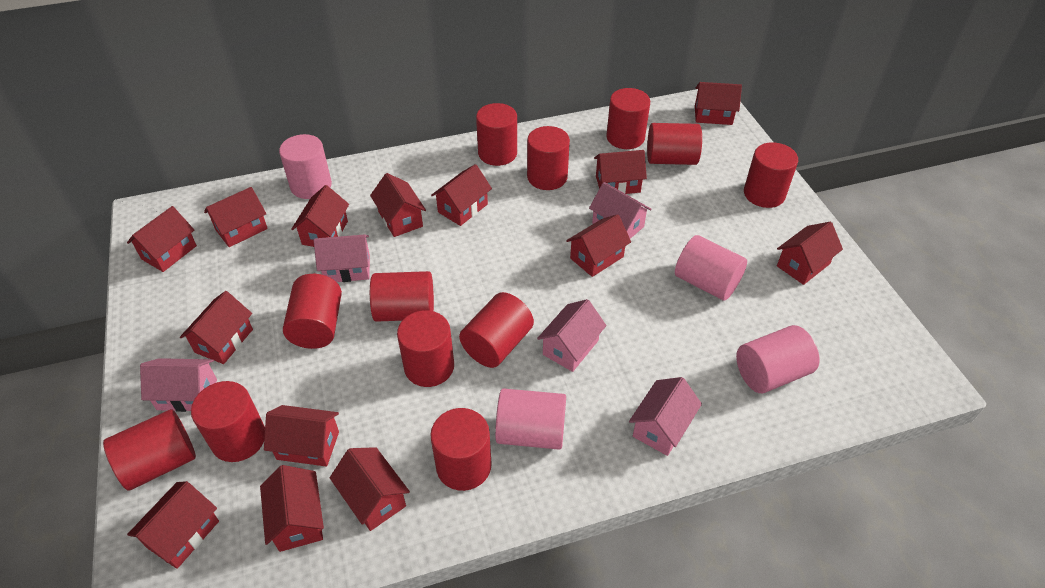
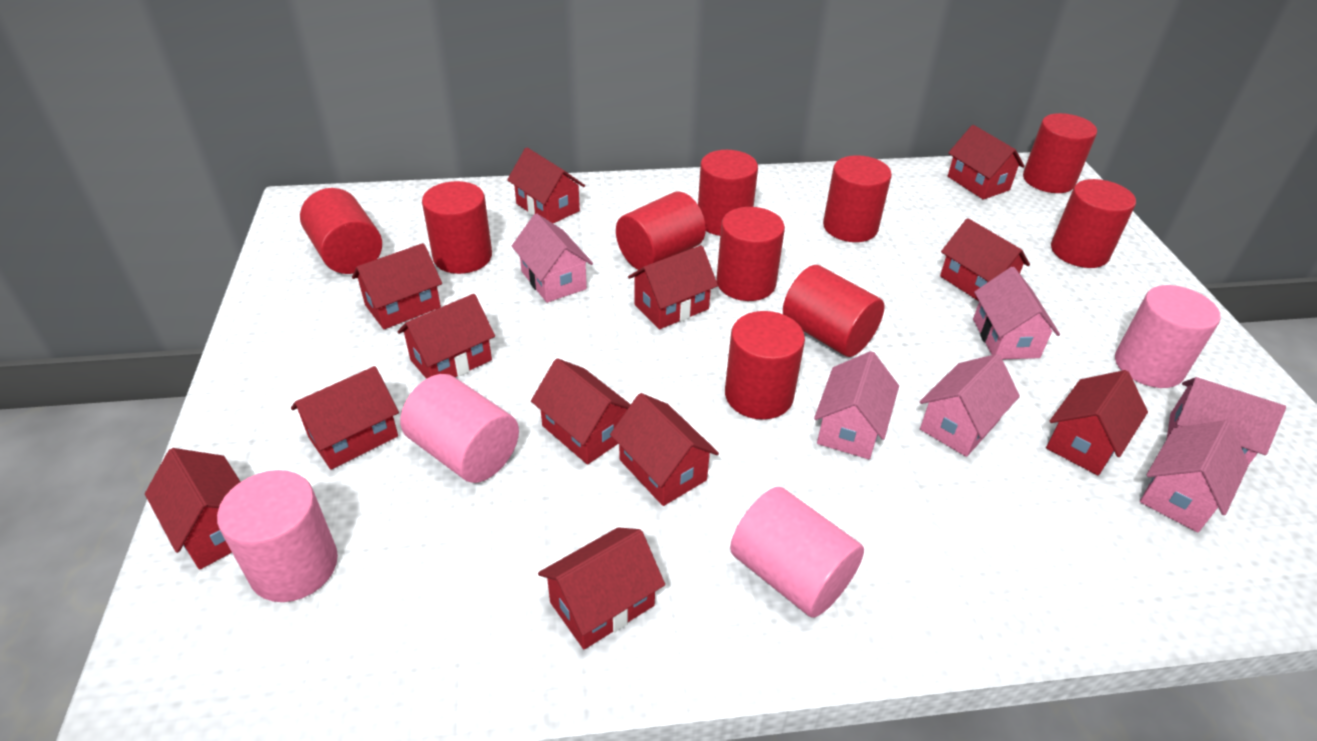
pink house: 5 -> 6
red cylinder: 12 -> 10
red house: 14 -> 12

